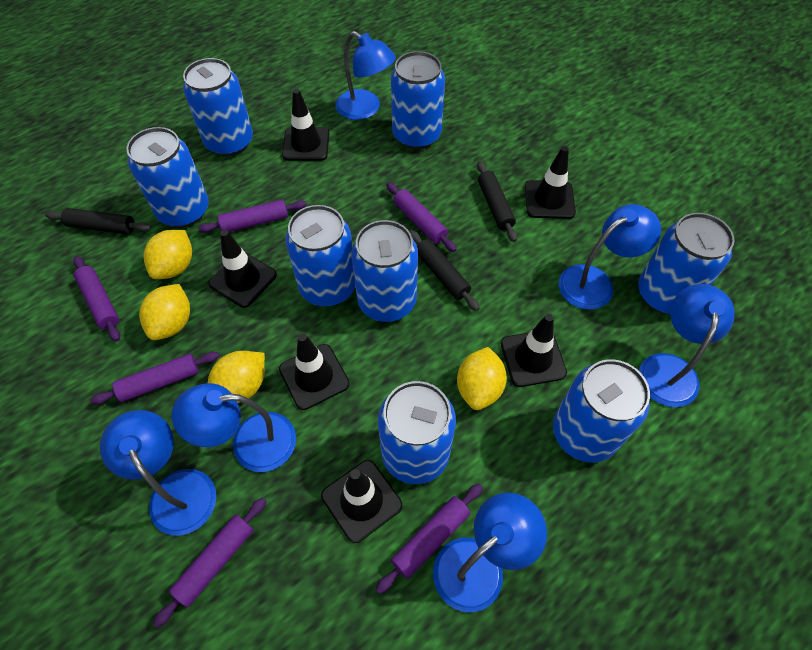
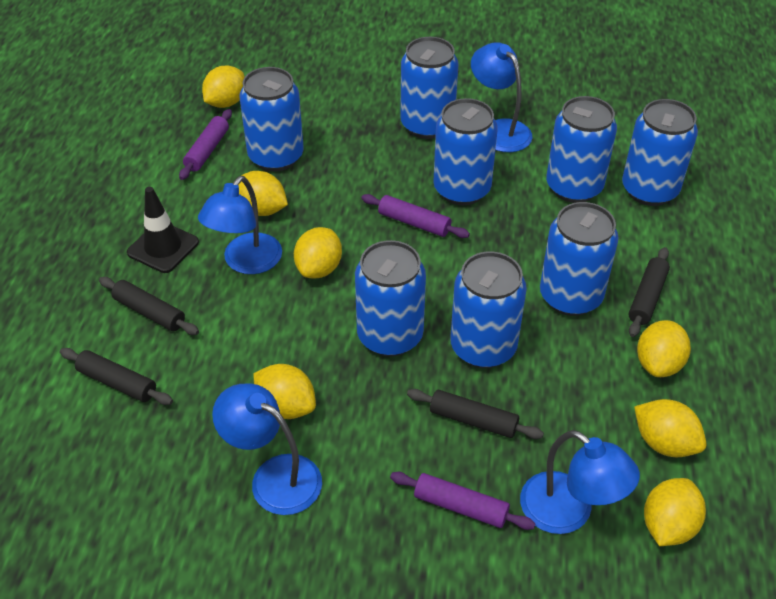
black rolling pin: 3 -> 4
black traffic cone: 6 -> 1
blue lamp: 6 -> 4
purple rolling pin: 6 -> 3
yellow lemon: 4 -> 7

